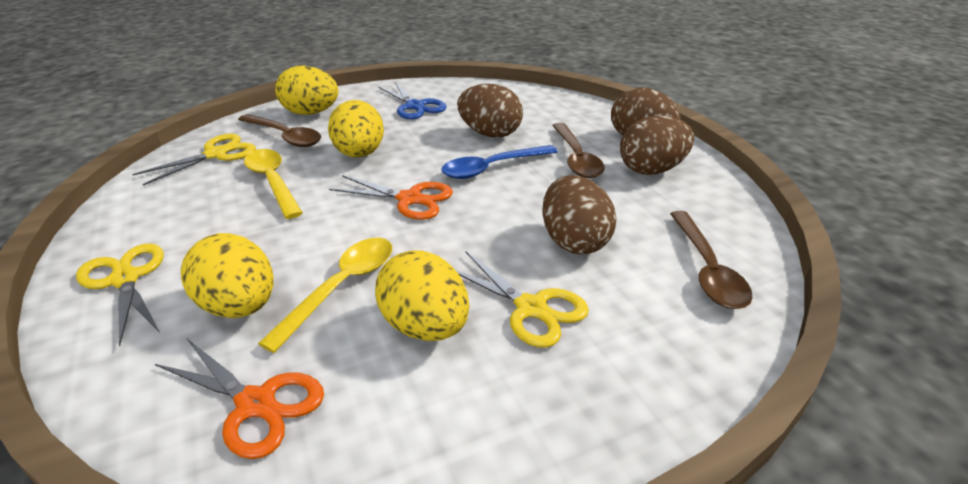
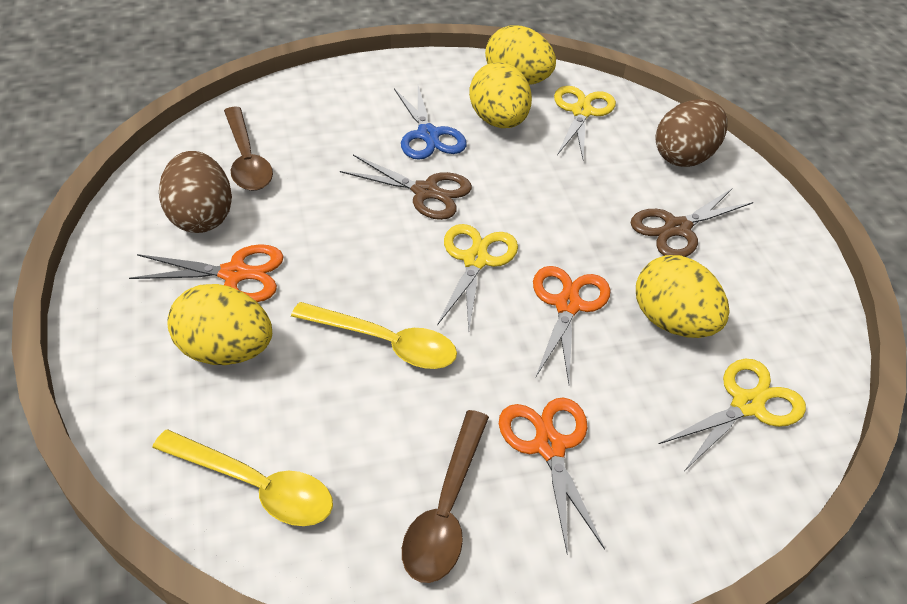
blue spoon: 1 -> 0
brown egg: 4 -> 2
brown scissors: 0 -> 2
brown spoon: 3 -> 2
orange scissors: 2 -> 3

